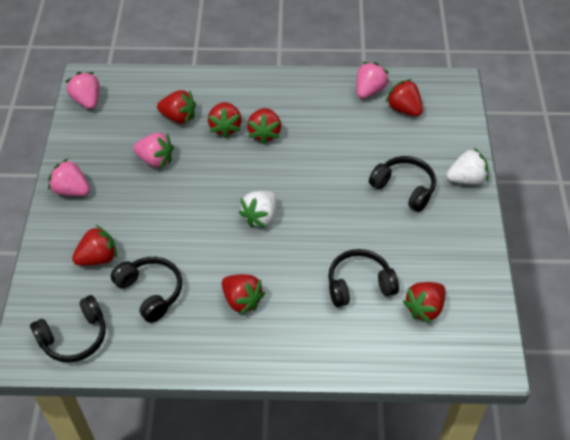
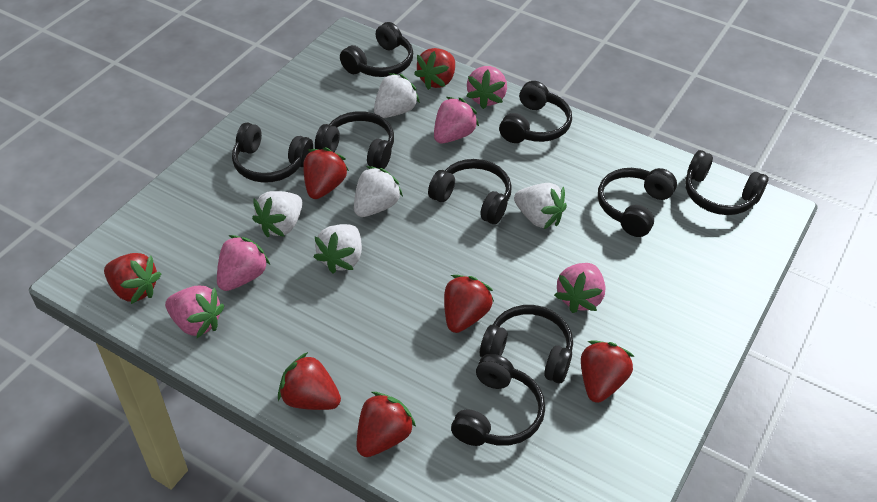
black headphones: 4 -> 9
pink strawberry: 4 -> 5
white strawberry: 2 -> 5

